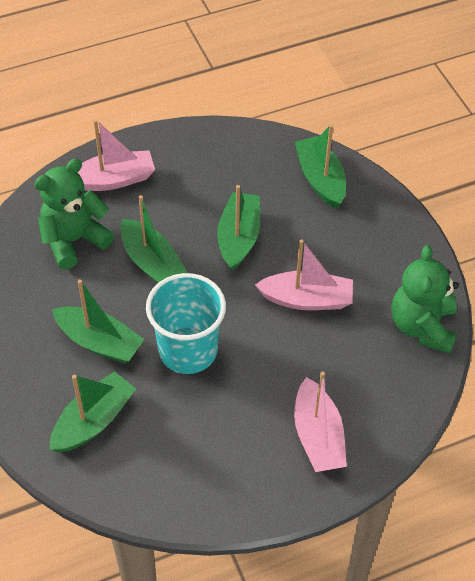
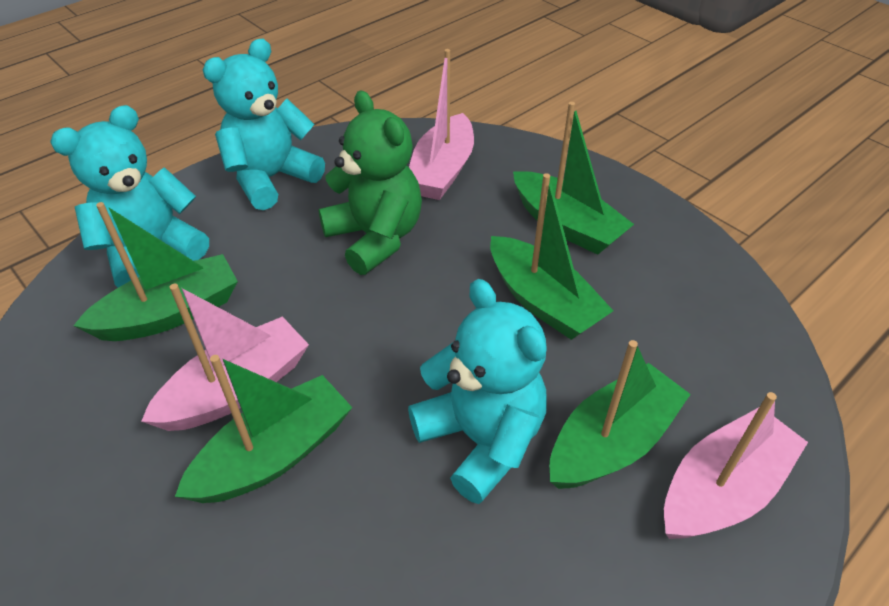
green teddy bear: 2 -> 1
turquoise cup: 1 -> 0
turquoise teddy bear: 0 -> 3

